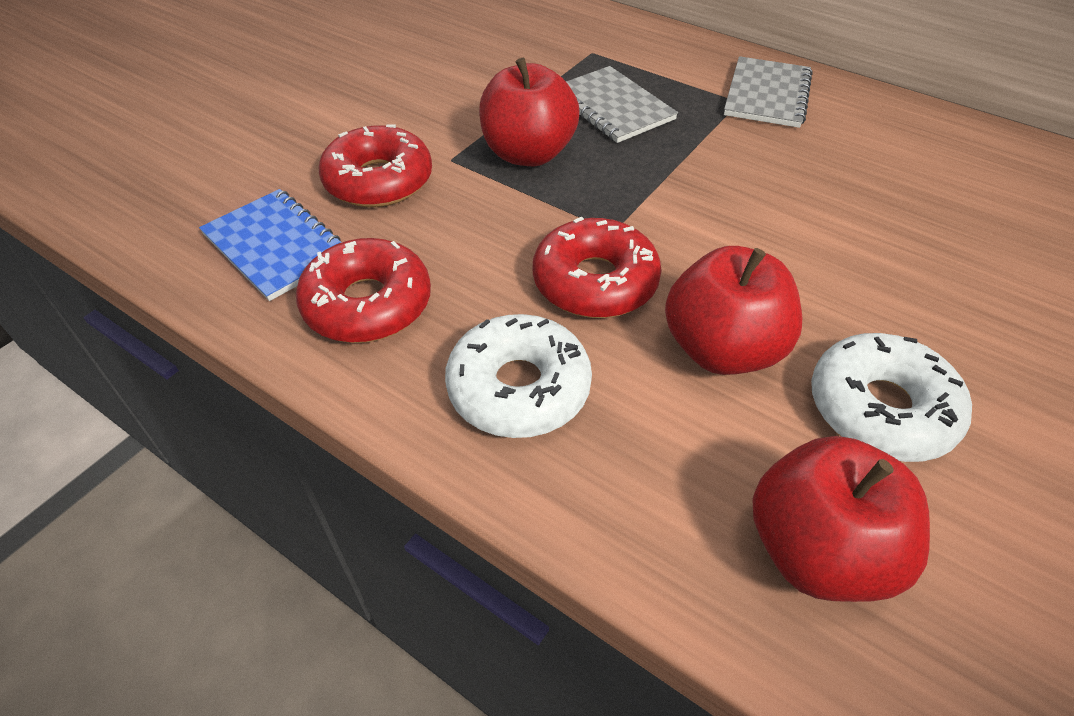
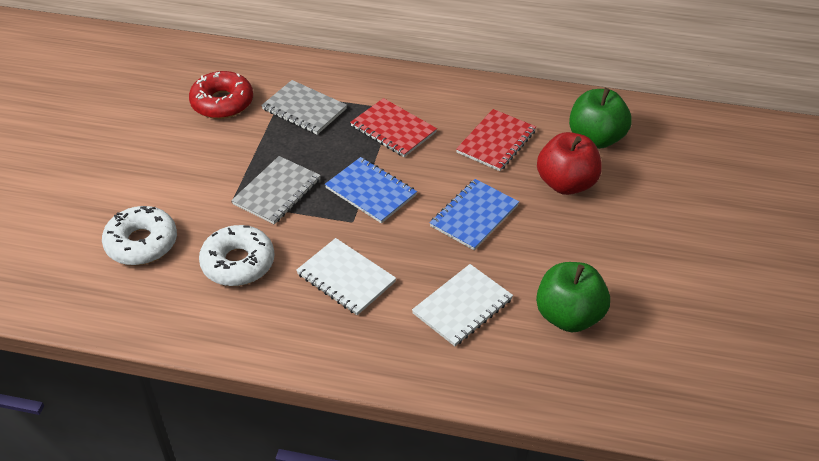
blue notebook: 1 -> 2
green apple: 0 -> 2
red apple: 3 -> 1
red donut: 3 -> 1
red notebook: 0 -> 2
white notebook: 0 -> 2

